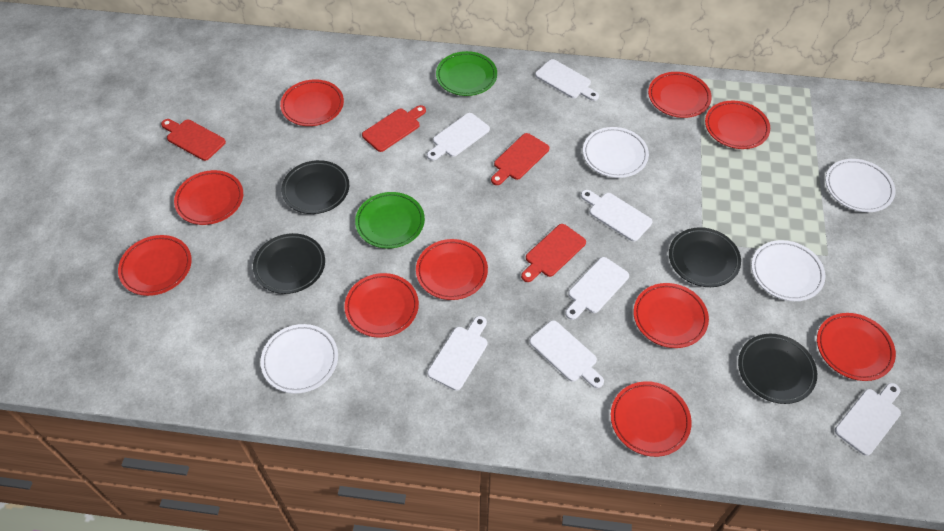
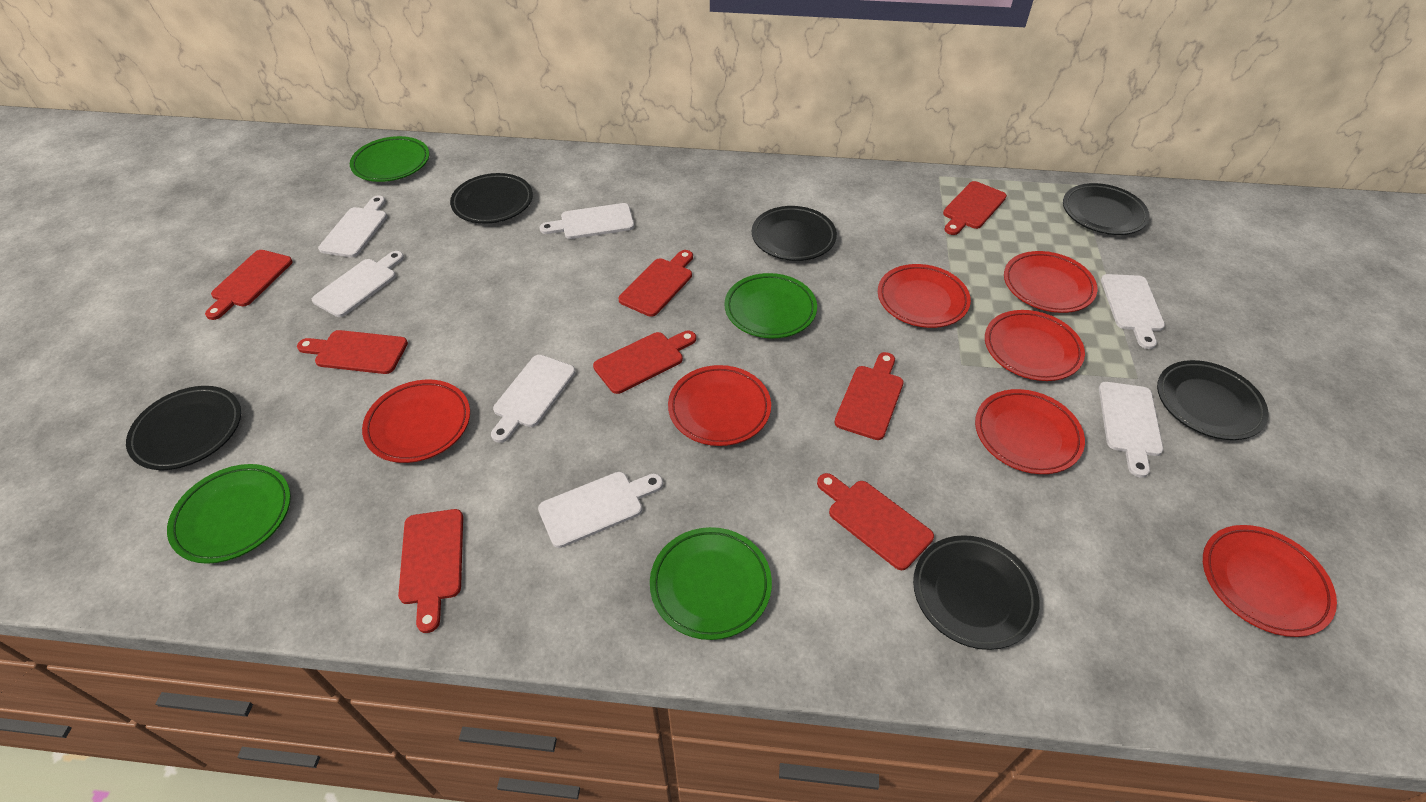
black plate: 4 -> 6
green plate: 2 -> 4
red cutting board: 4 -> 8
red plate: 10 -> 7
white plate: 4 -> 0

